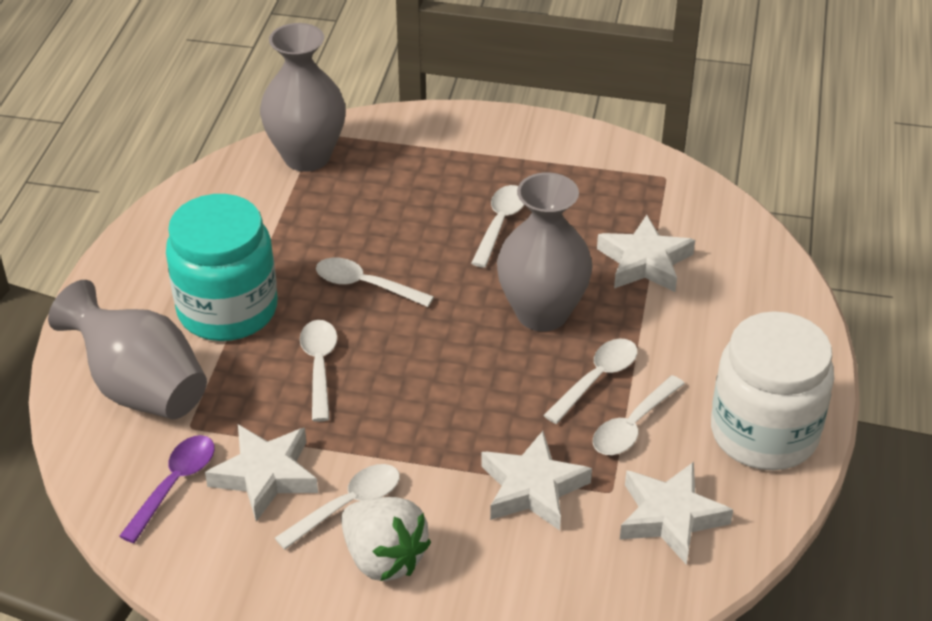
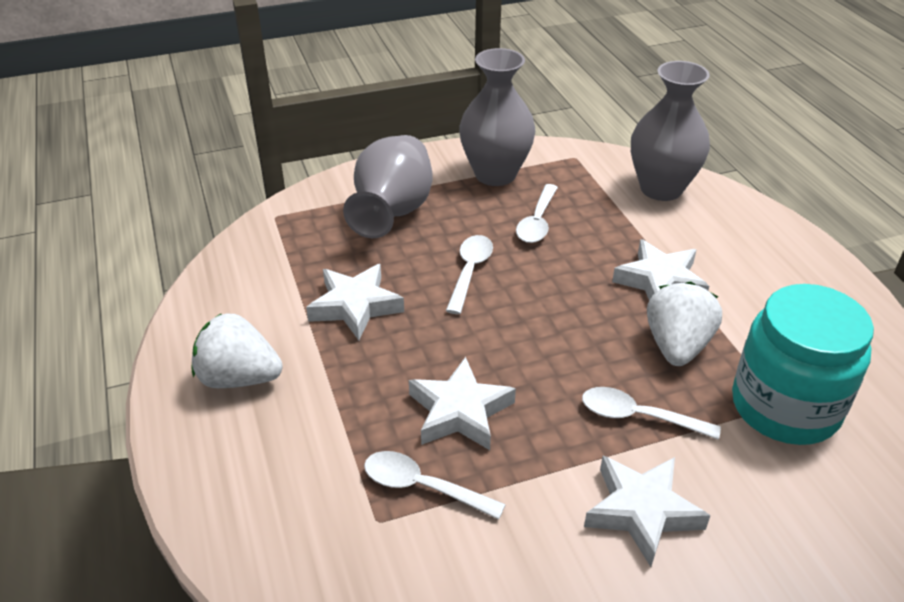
purple spoon: 1 -> 0
white jar: 1 -> 0
white spoon: 6 -> 4
white strawberry: 1 -> 2

